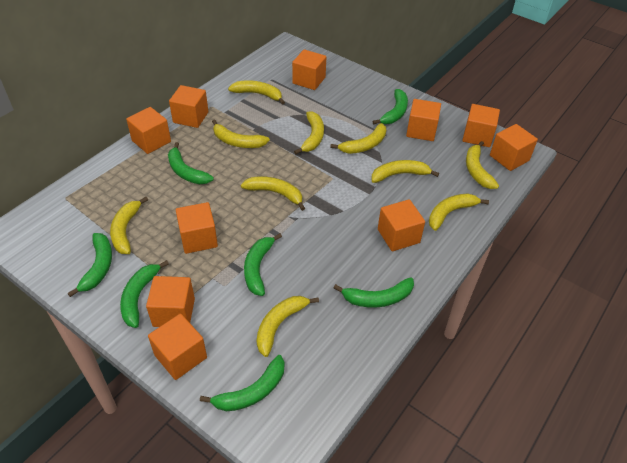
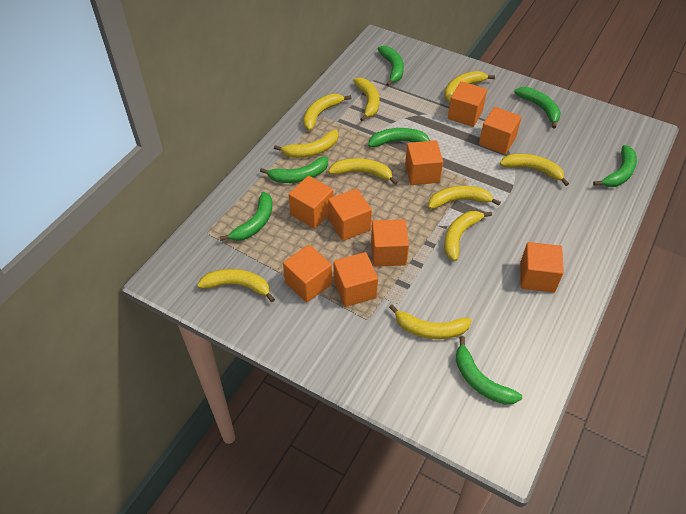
orange cube: 10 -> 9

